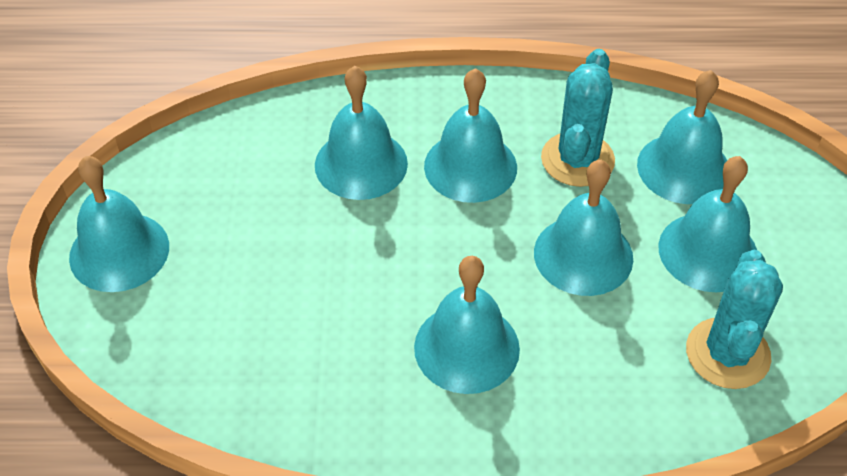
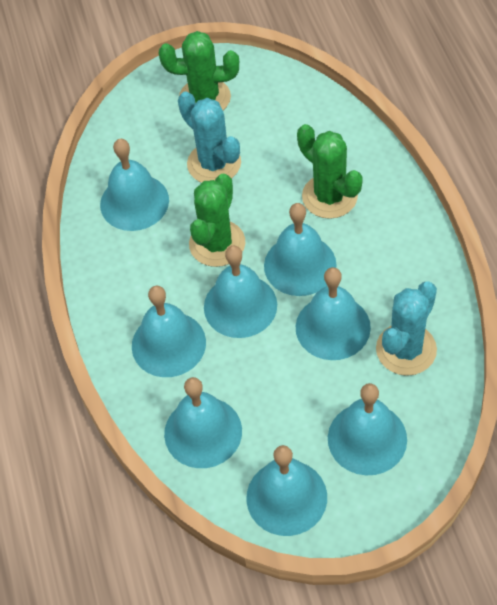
green cactus: 0 -> 3
turquoise bell: 7 -> 8

